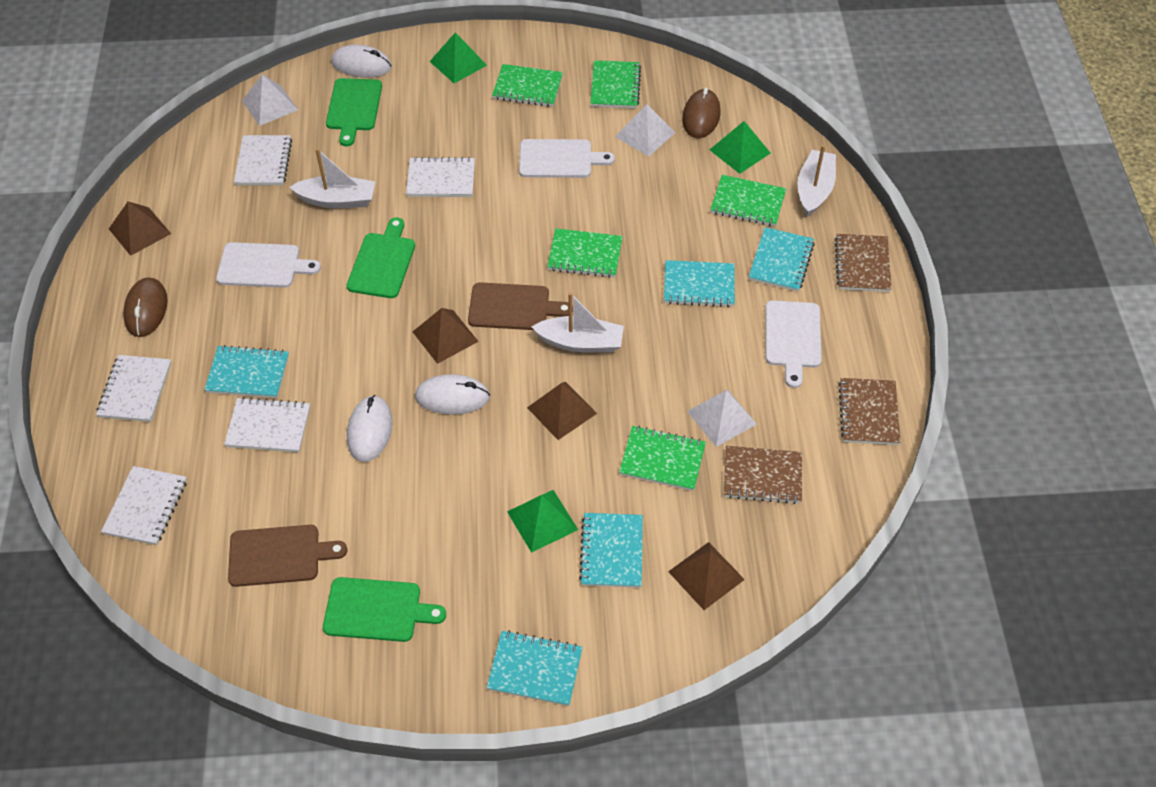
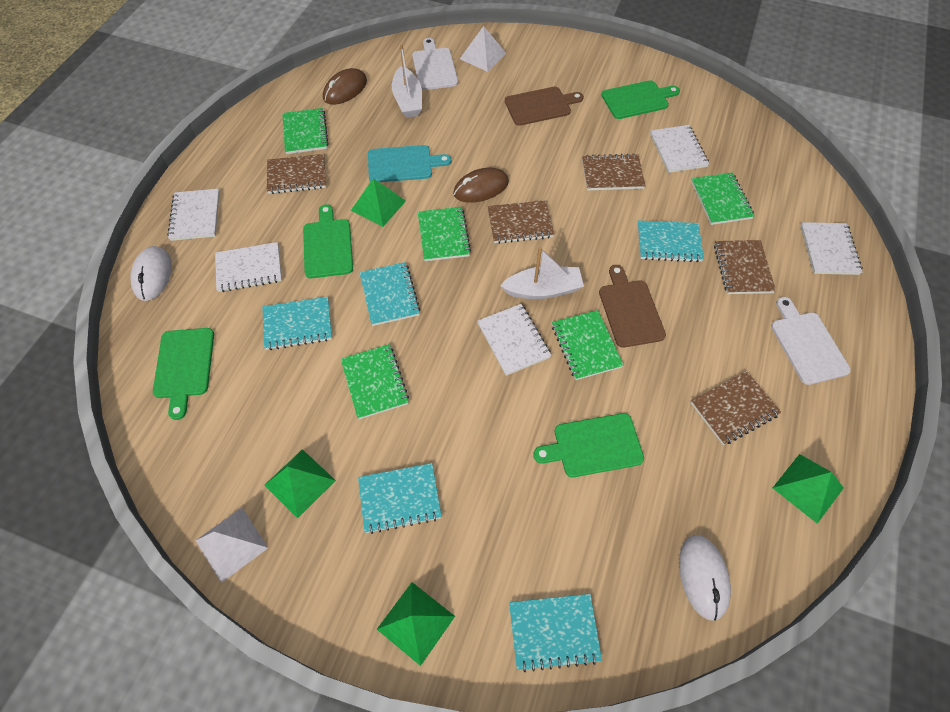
brown notebook: 3 -> 5
brown pyramid: 4 -> 0
green cutting board: 3 -> 4
green pyramid: 3 -> 4
turquoise cutting board: 0 -> 1
white boat: 3 -> 2
white cutting board: 3 -> 2
white mouse: 3 -> 2
white pyramid: 3 -> 2

